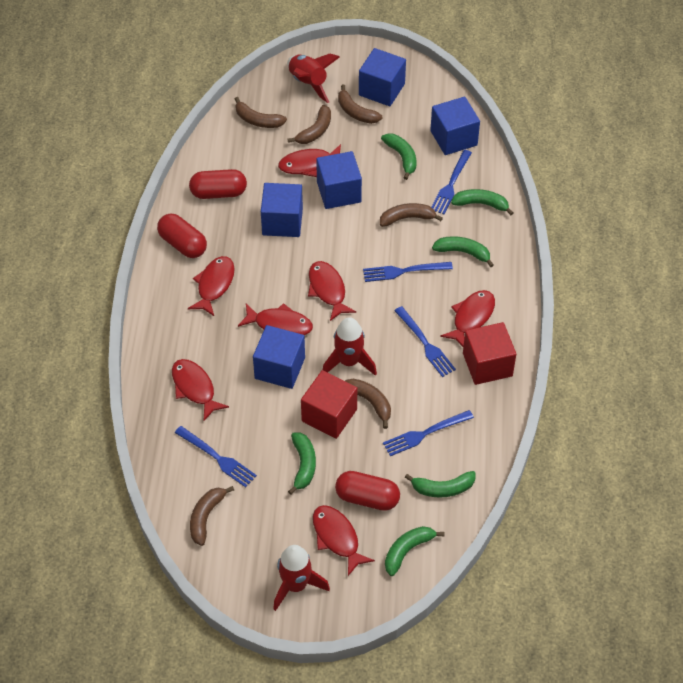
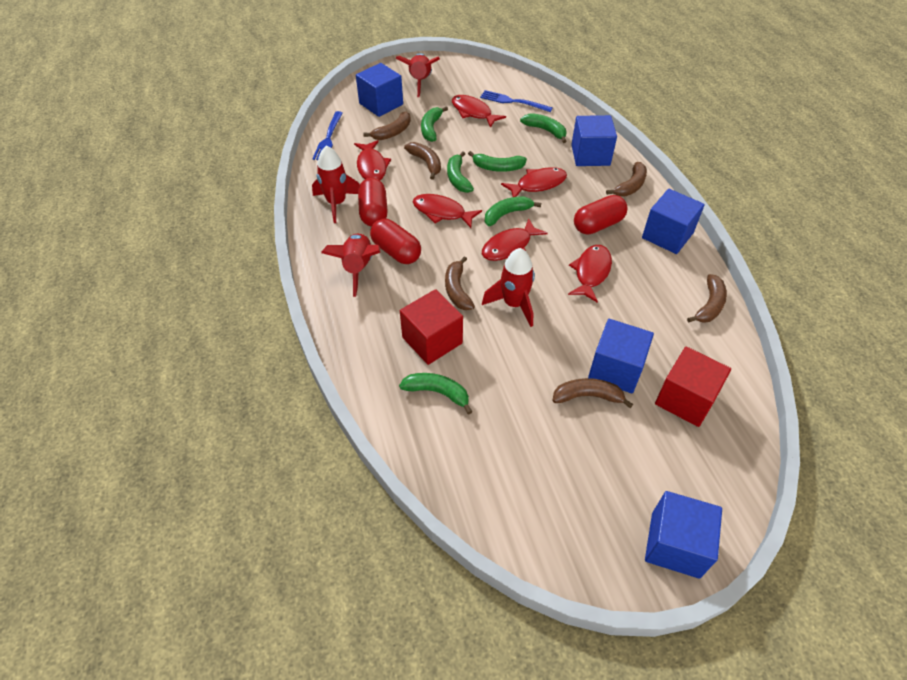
blue fork: 5 -> 2
red fish: 7 -> 6
red rocket: 3 -> 4

